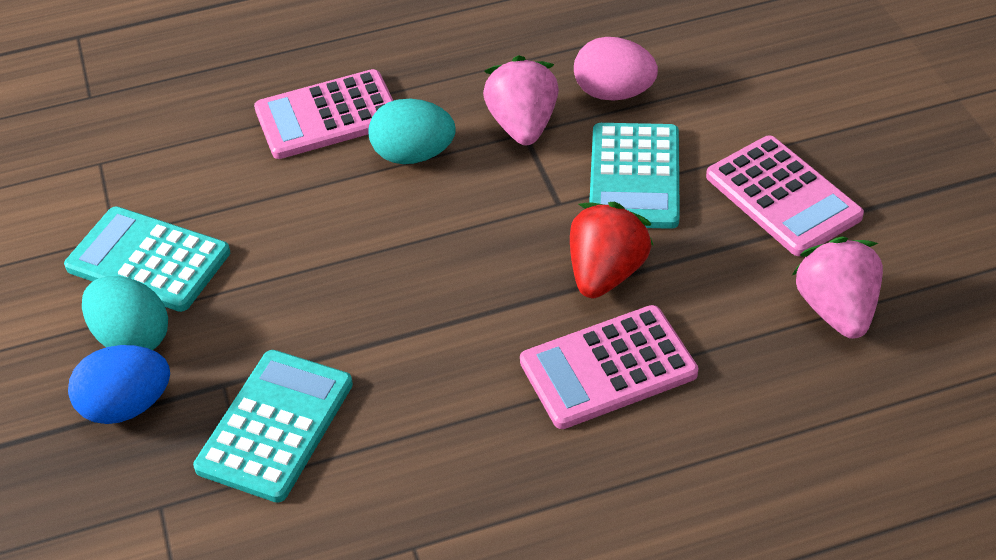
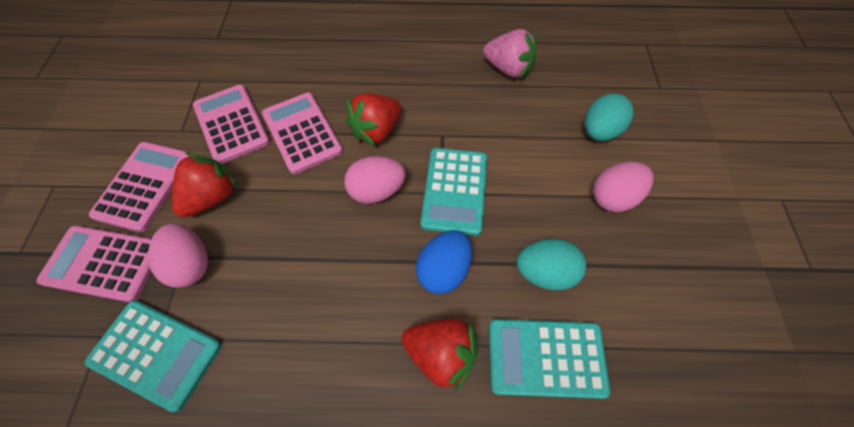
pink calculator: 3 -> 4
pink egg: 1 -> 3
pink strawberry: 2 -> 1
red strawberry: 1 -> 3

